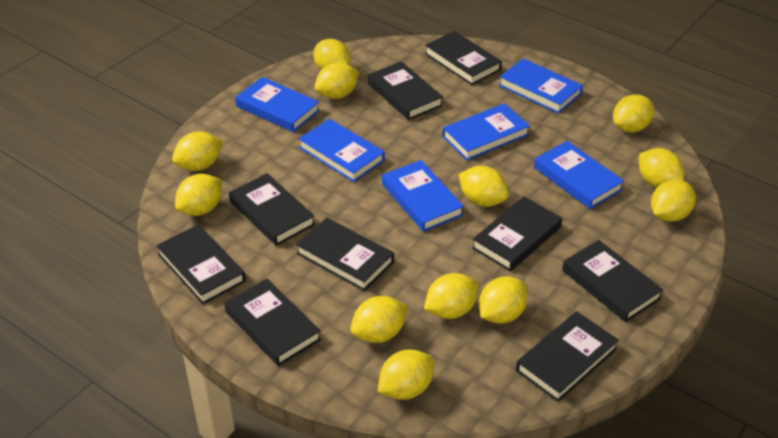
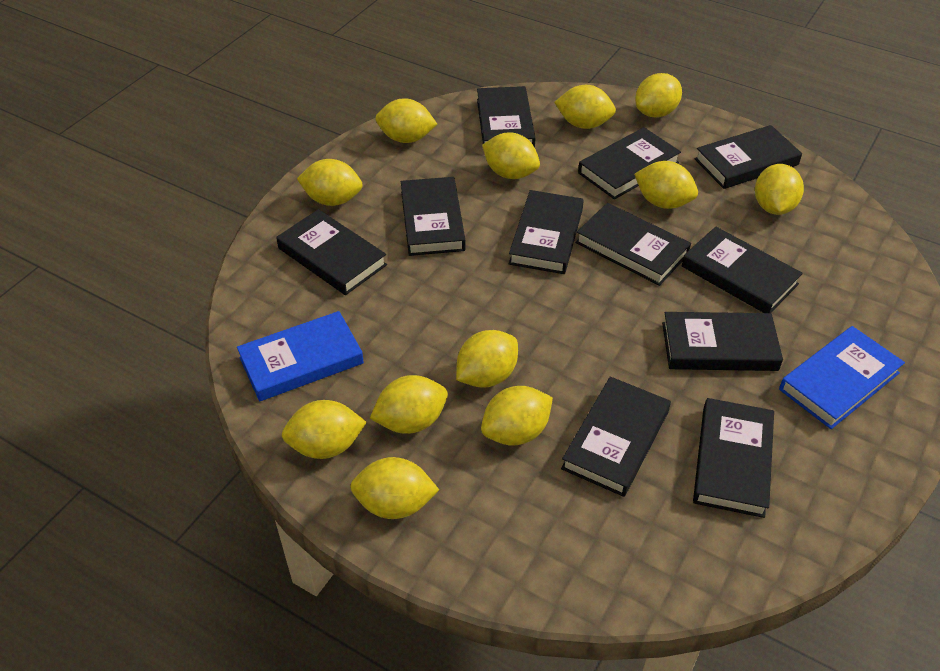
black book: 9 -> 11
blue book: 6 -> 2

